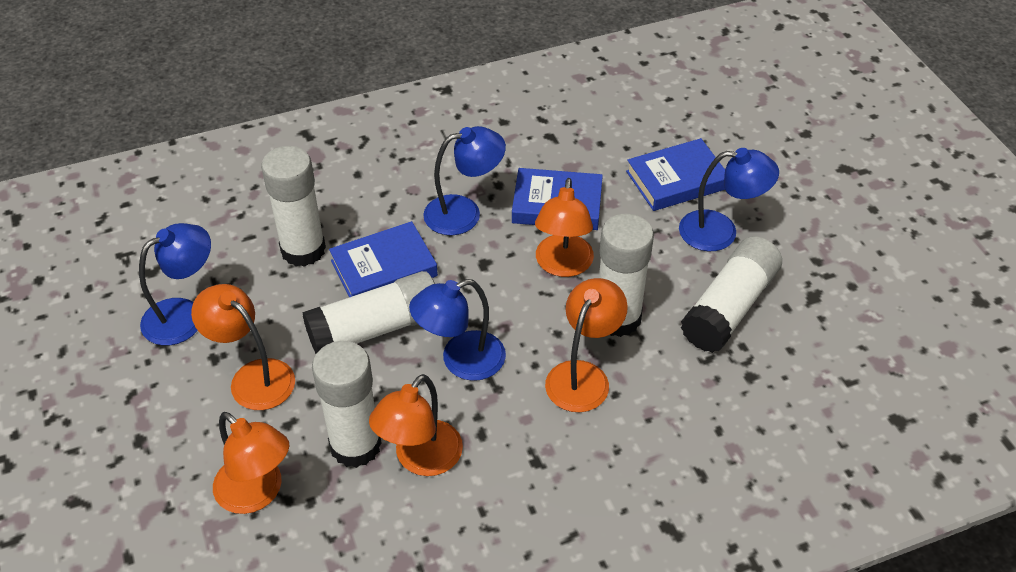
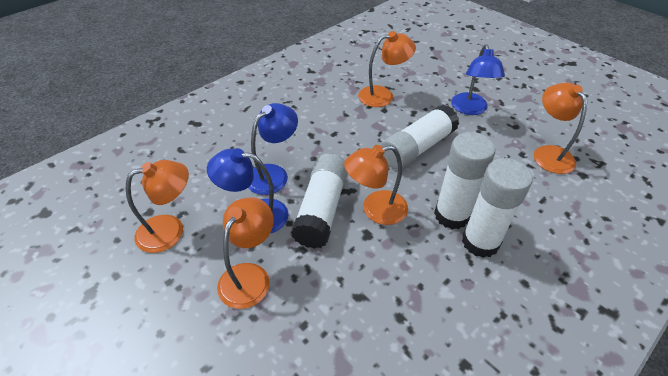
blue book: 3 -> 0
blue lamp: 4 -> 3
white glue stick: 5 -> 4

